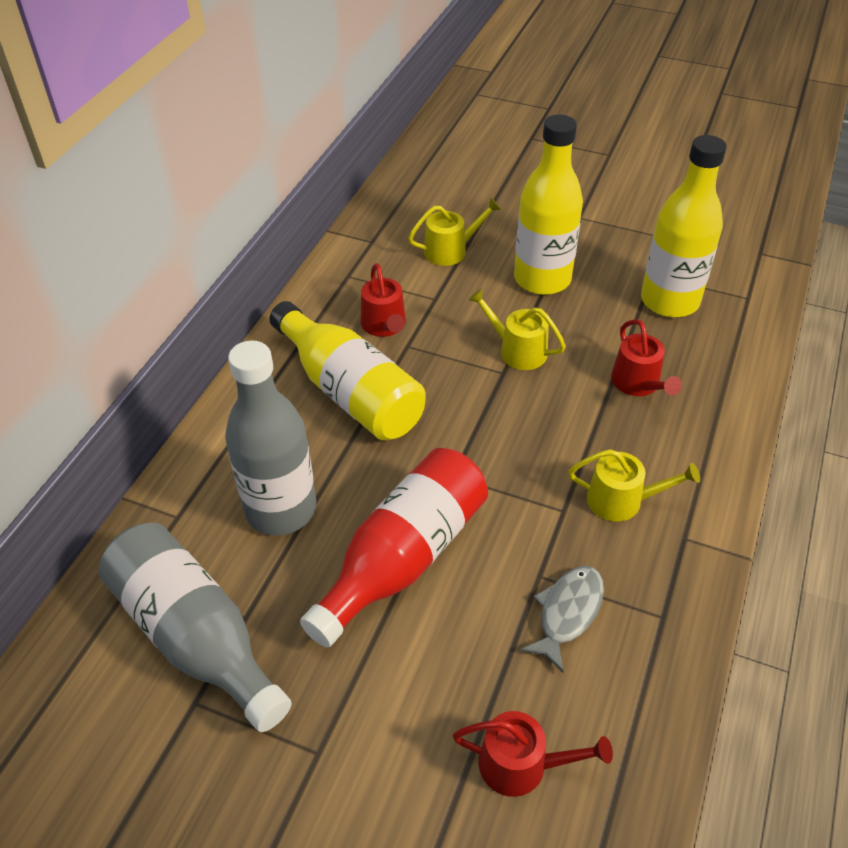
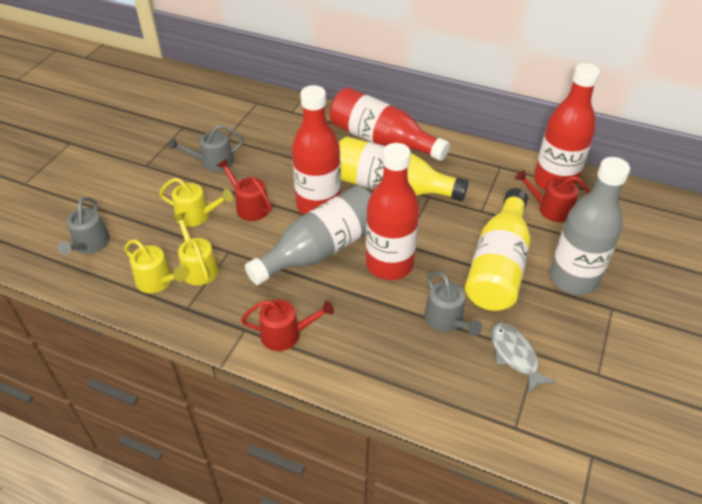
grey watering can: 0 -> 3
red bottle: 1 -> 4
yellow bottle: 3 -> 2

